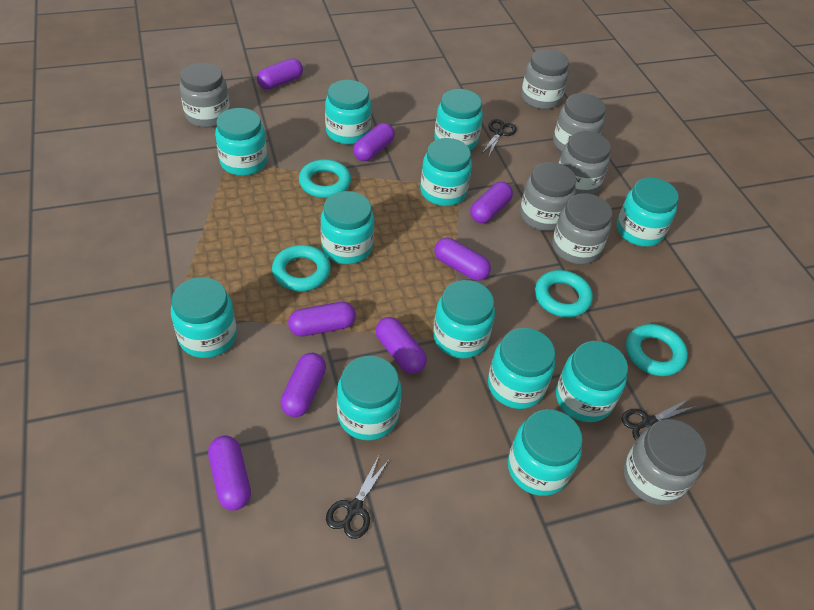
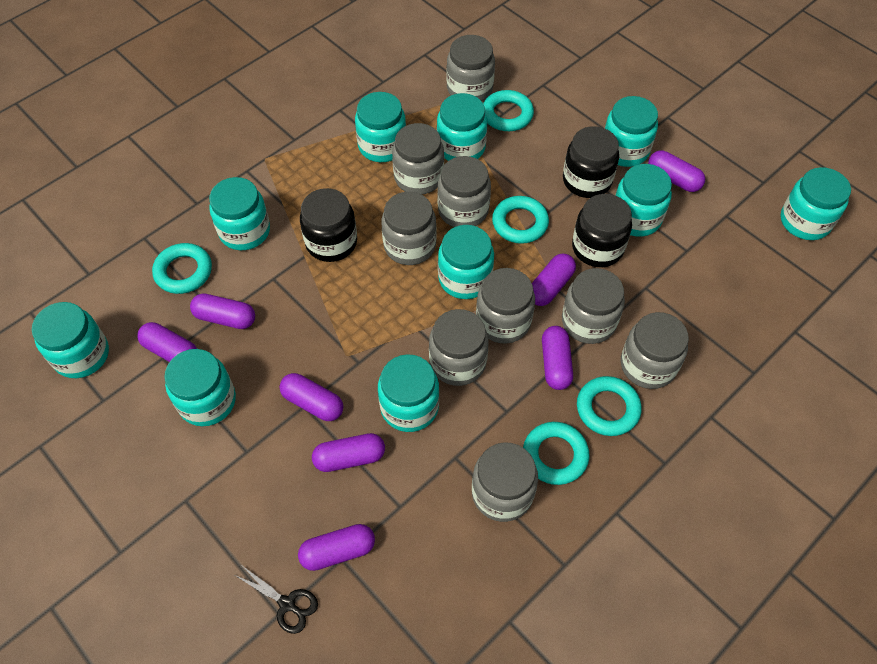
black jar: 0 -> 3
black scissors: 3 -> 1
grey jar: 7 -> 9
turquoise jar: 12 -> 10
turquoise ring: 4 -> 5

